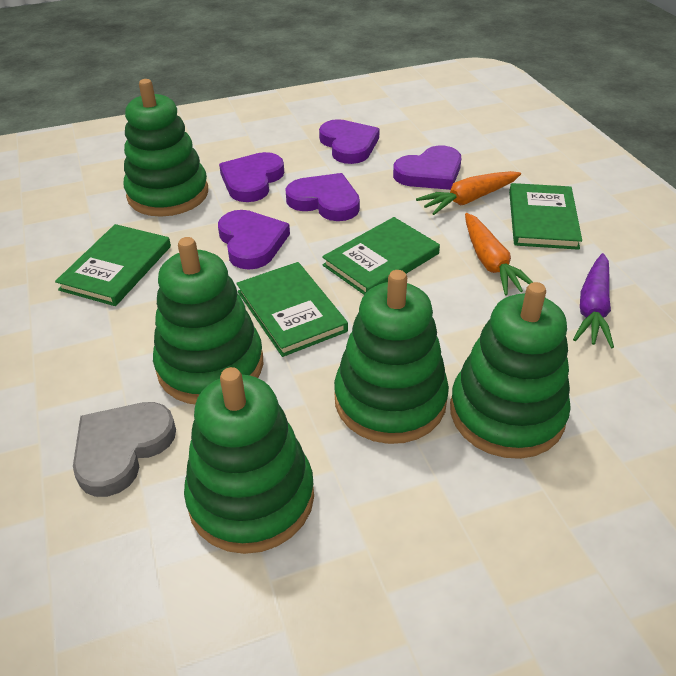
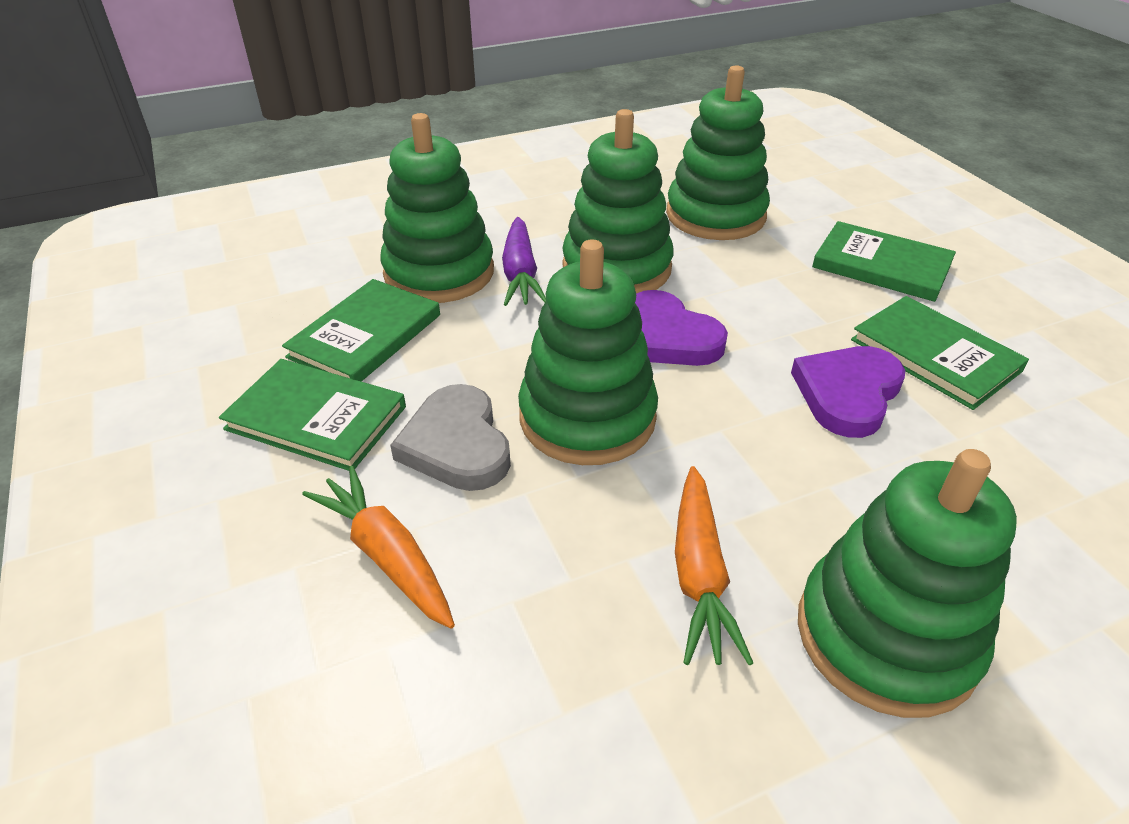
purple heart: 5 -> 2

